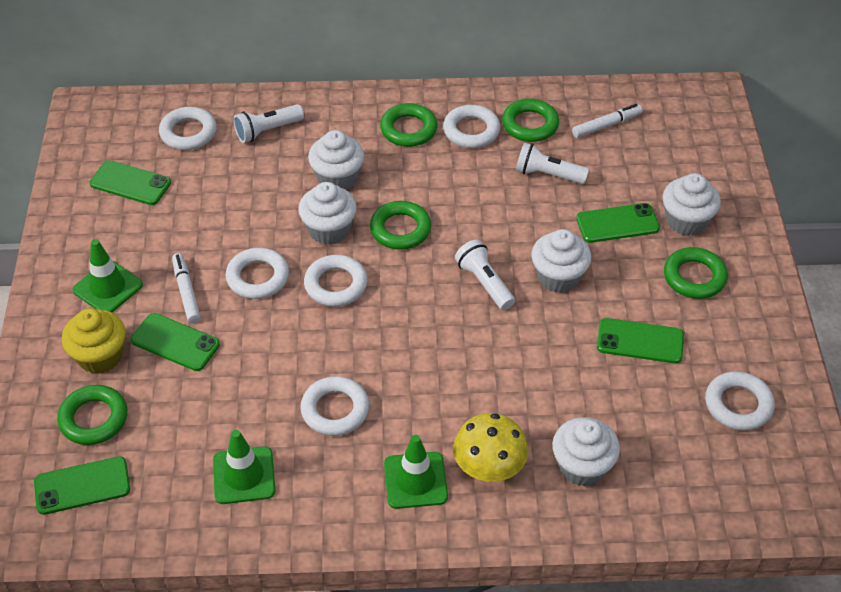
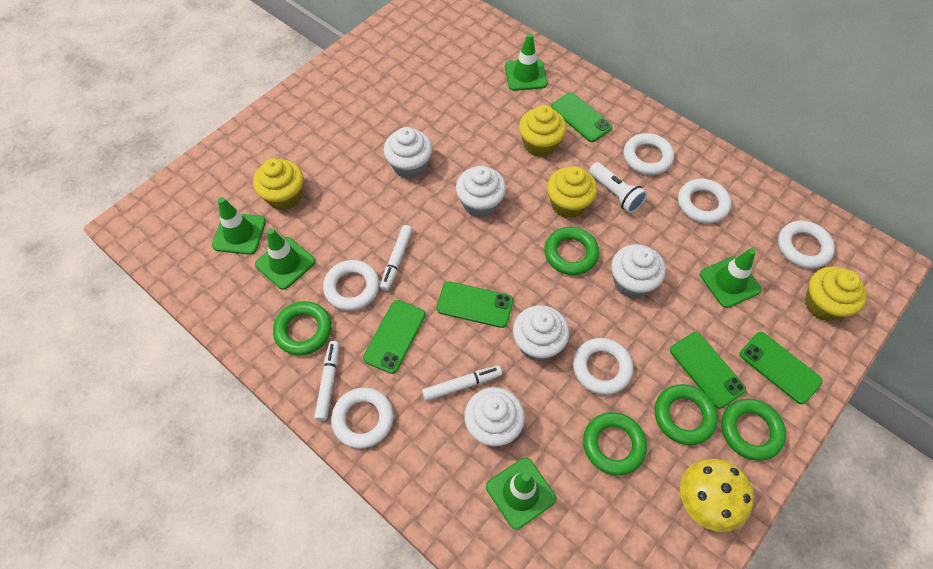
green traffic cone: 3 -> 5
white flashlight: 3 -> 1
white marker: 2 -> 3
yellow cupcake: 1 -> 4

